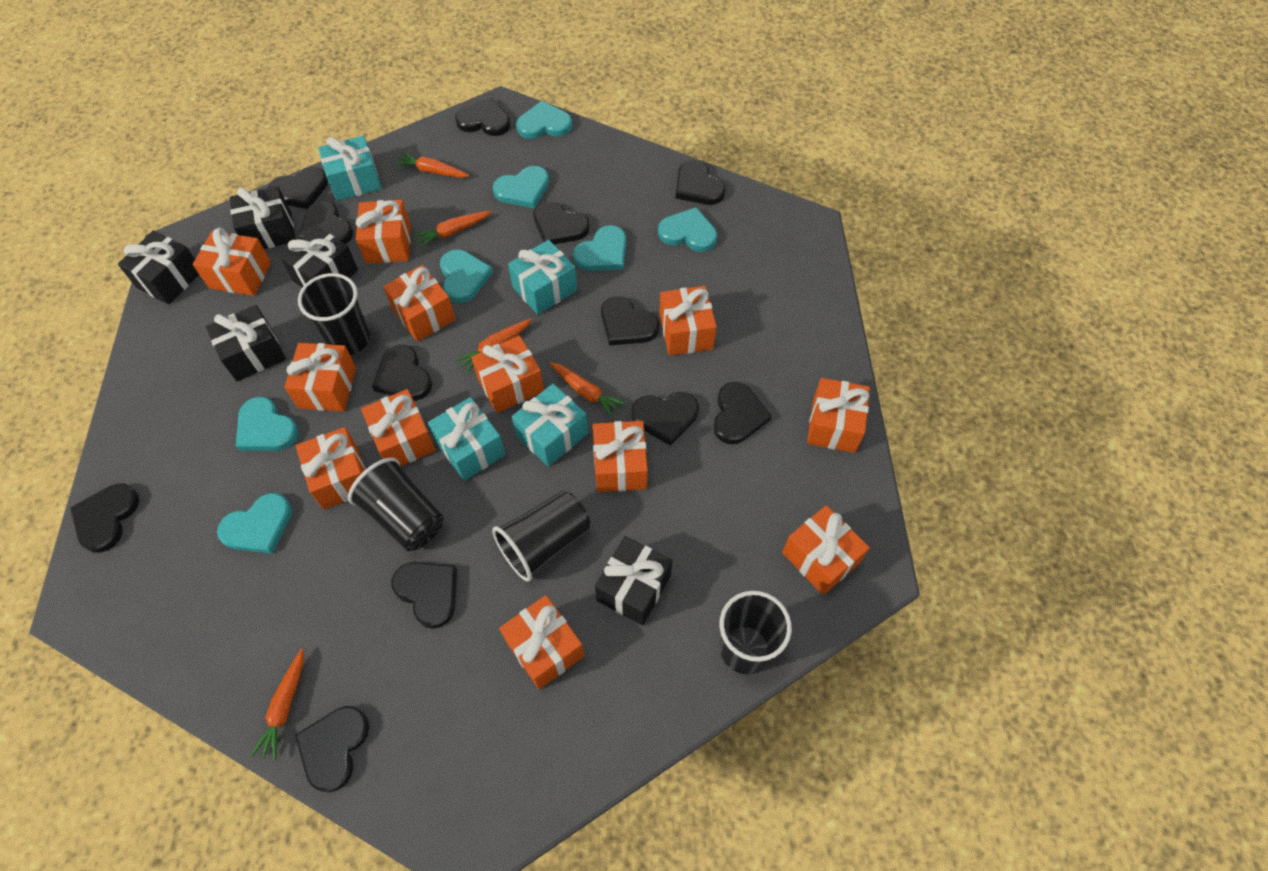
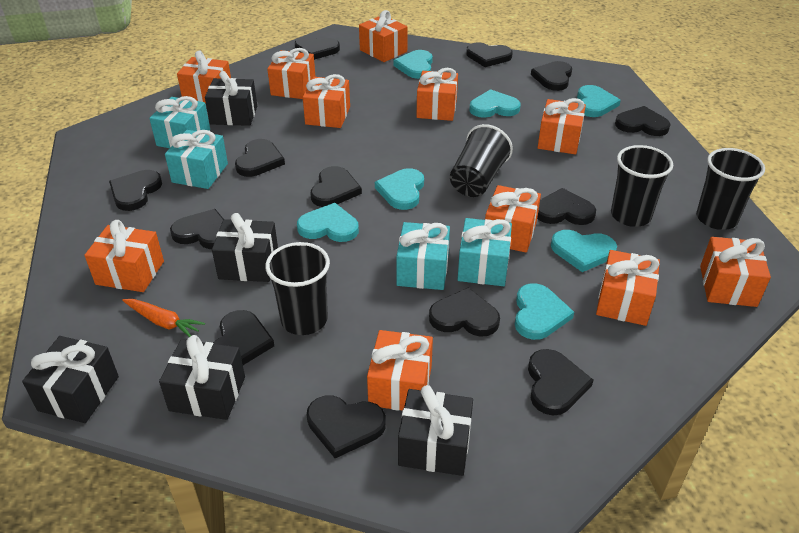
black heart: 12 -> 13
orange carrot: 5 -> 1
orange gift: 12 -> 11

